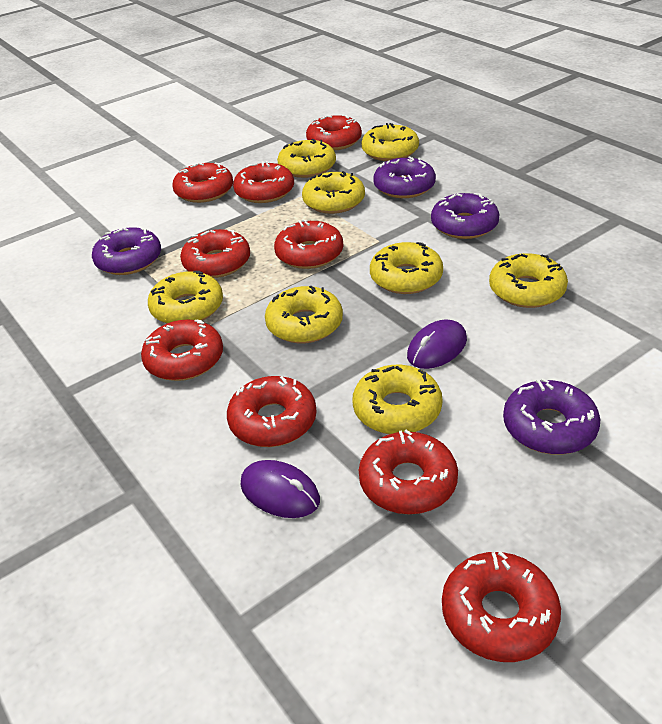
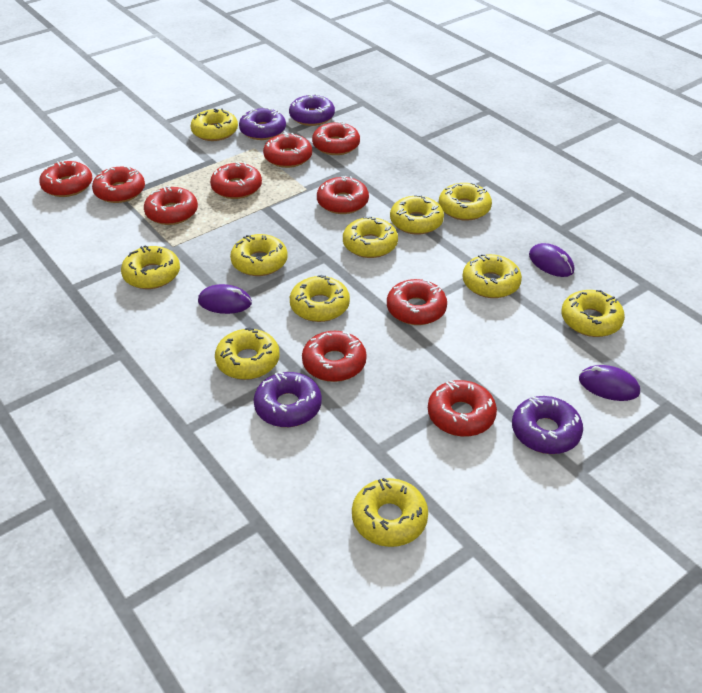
purple mouse: 2 -> 3
red donut: 9 -> 10
yellow donut: 8 -> 11

